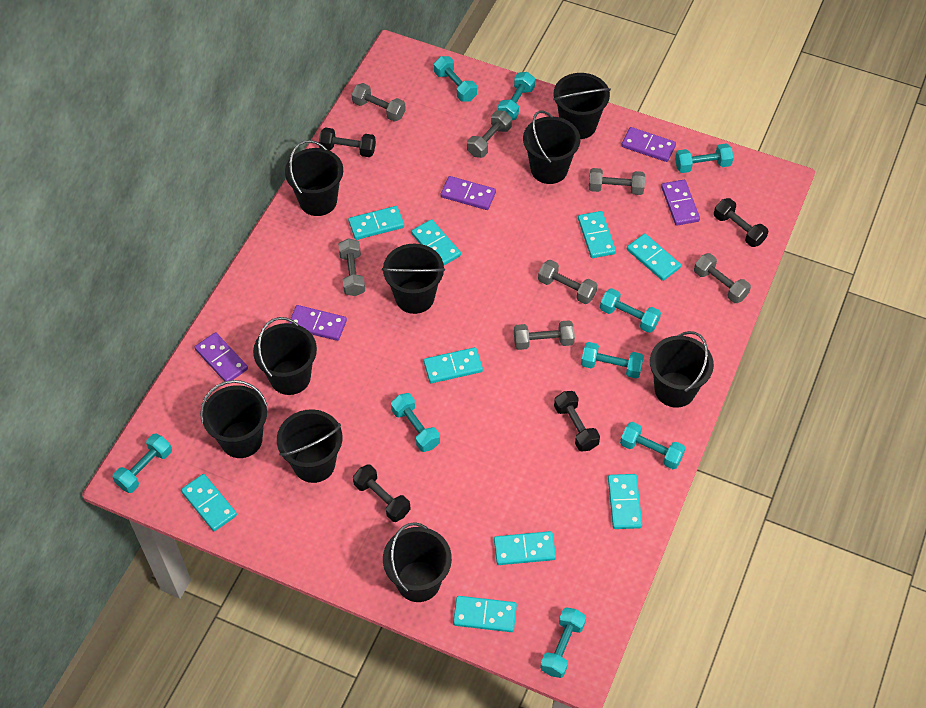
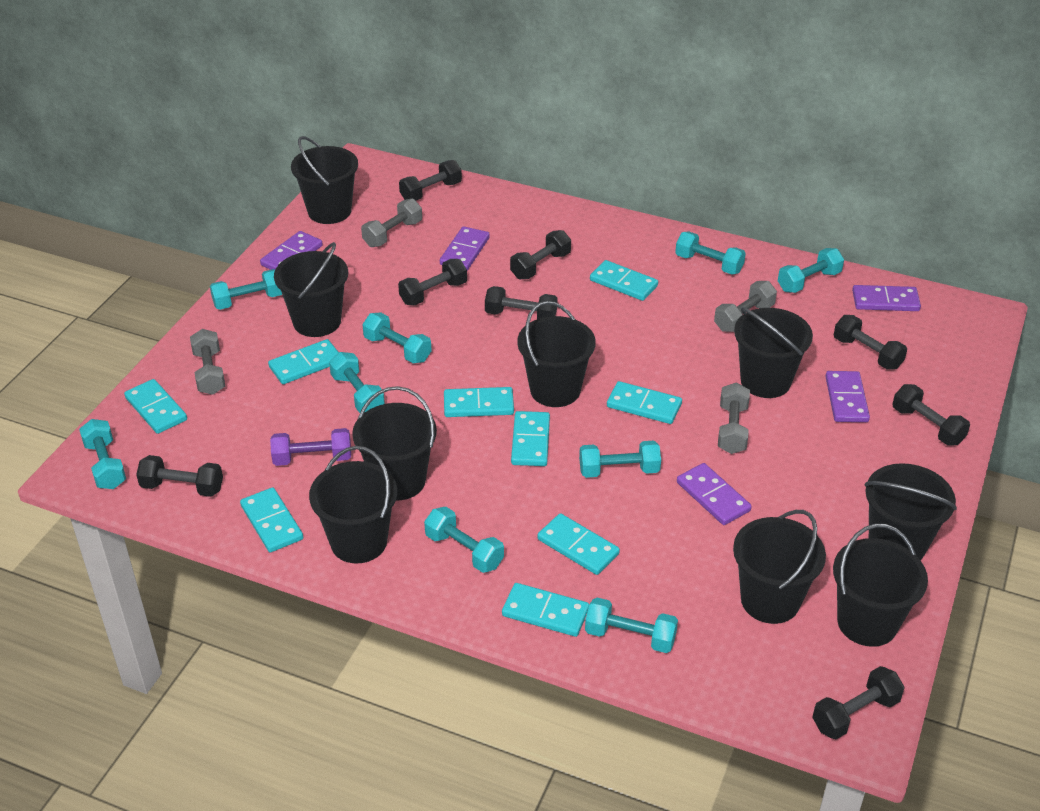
black dumbbell: 4 -> 8
grey dumbbell: 7 -> 4
purple dumbbell: 0 -> 1

